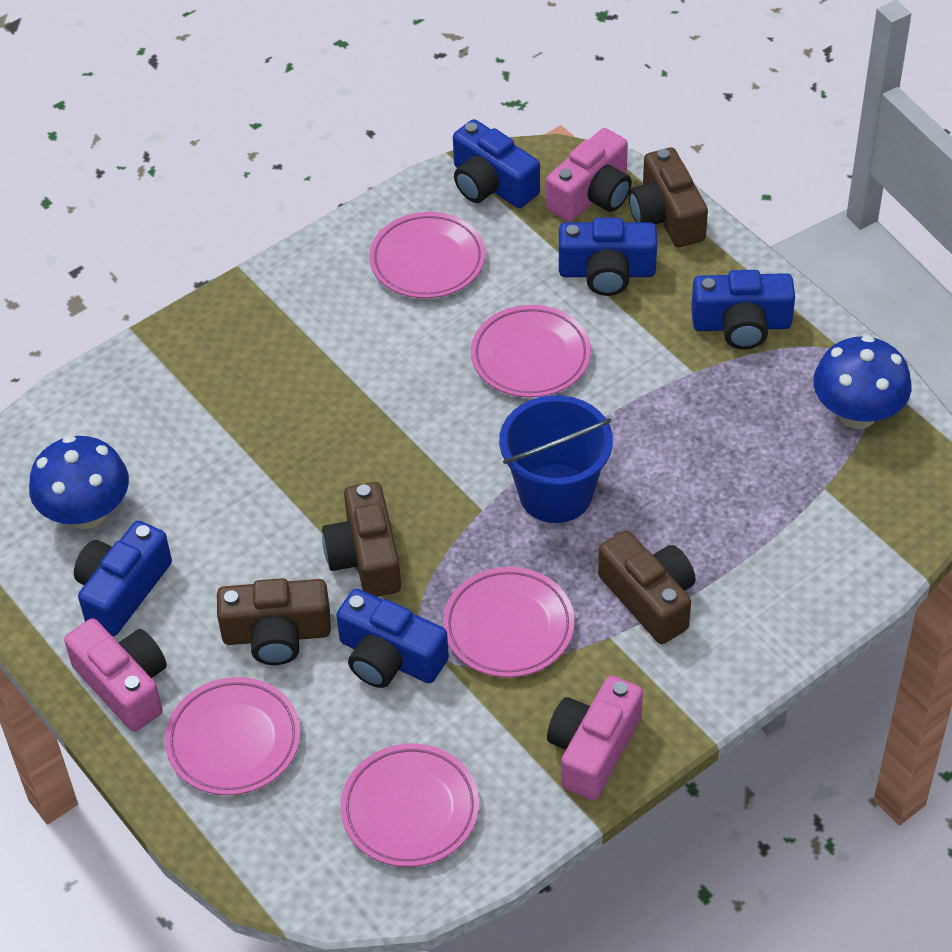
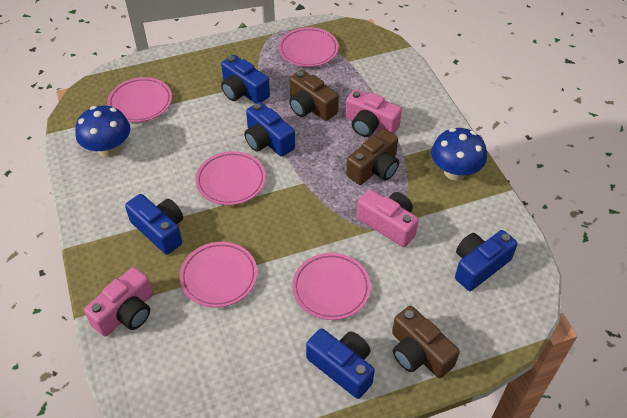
blue bucket: 1 -> 0
brown camera: 4 -> 3

